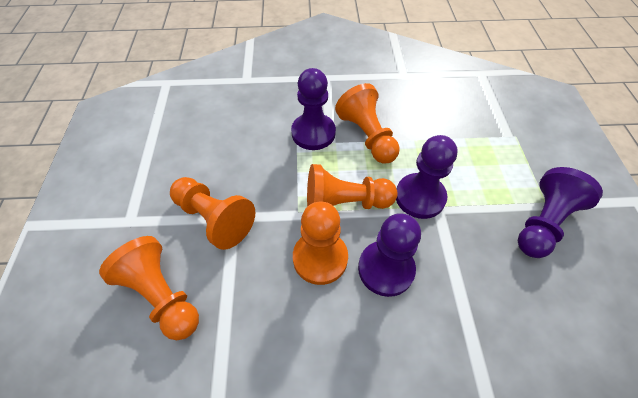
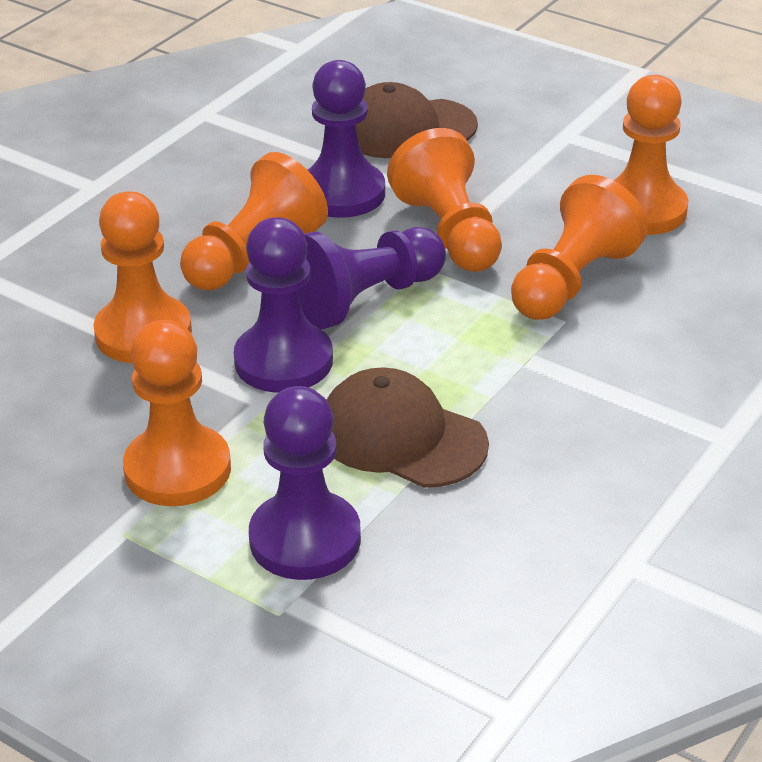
brown cap: 0 -> 2
orange pawn: 5 -> 6

